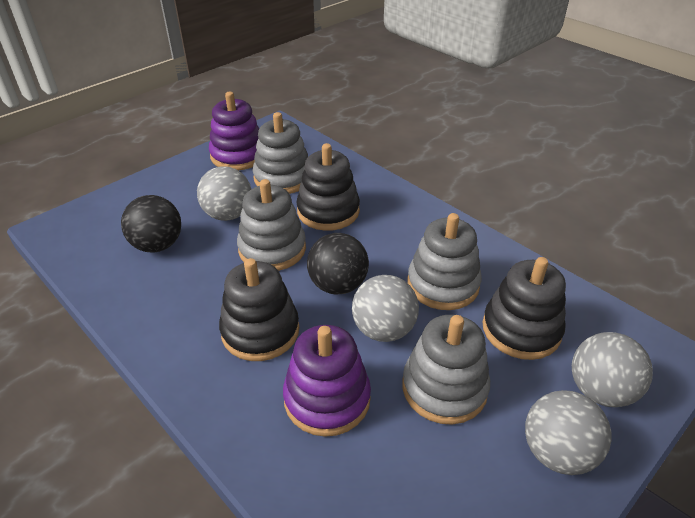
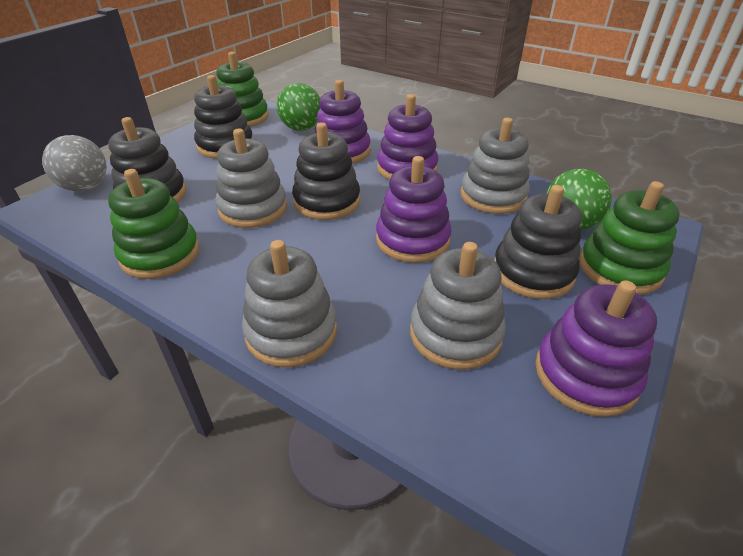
black ball: 2 -> 0
black stacking toy: 3 -> 4
green ball: 0 -> 2
green stacking toy: 0 -> 3
grey ball: 4 -> 1
purple stacking toy: 2 -> 4

